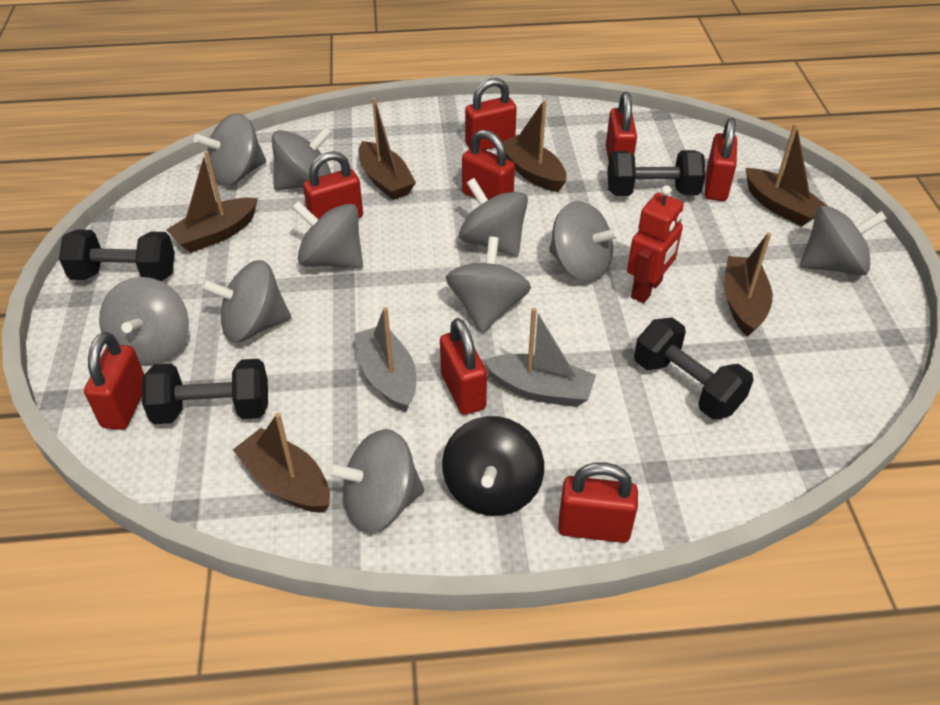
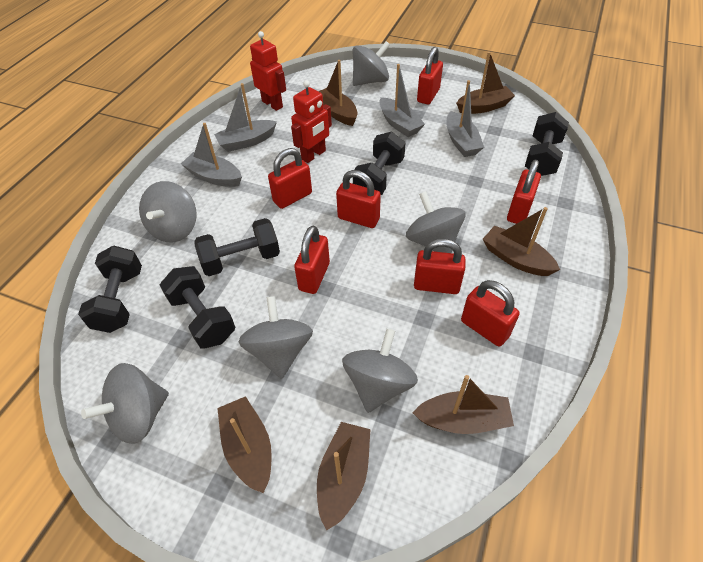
black dumbbell: 4 -> 5
black spinning top: 1 -> 0
grey boat: 2 -> 4
grey spinning top: 10 -> 6
red padlock: 8 -> 7
red robot: 1 -> 2

